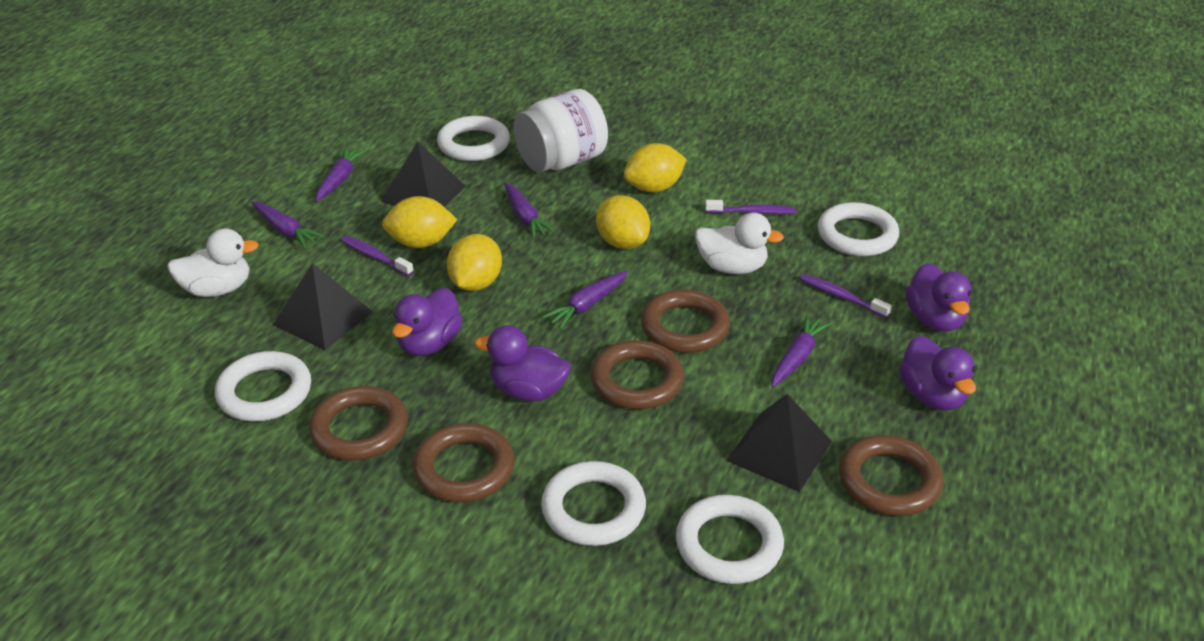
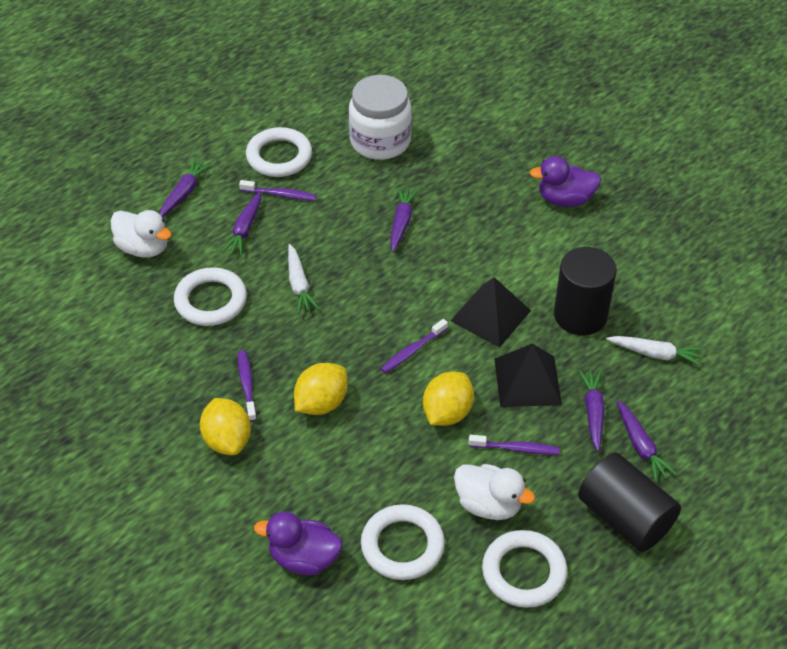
black cylinder: 0 -> 2
black pyramid: 3 -> 2
brown ring: 5 -> 0
purple duck: 4 -> 2
purple toothbrush: 3 -> 4
white carrot: 0 -> 2
white ring: 5 -> 4
yellow lemon: 4 -> 3

